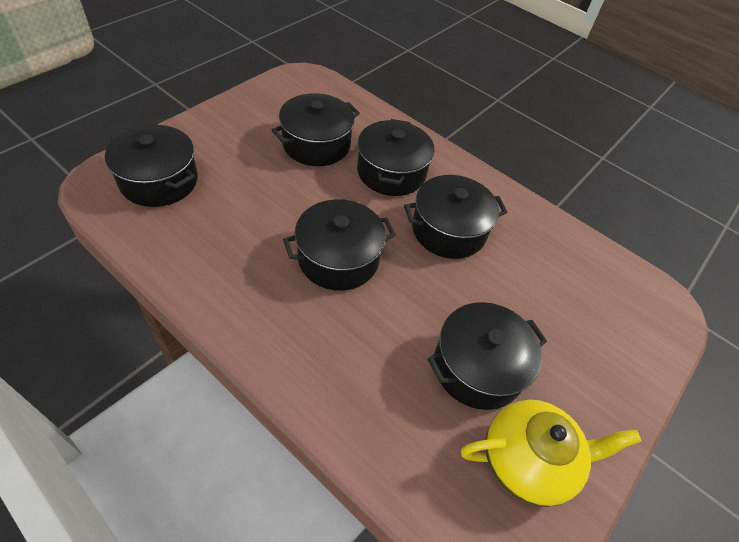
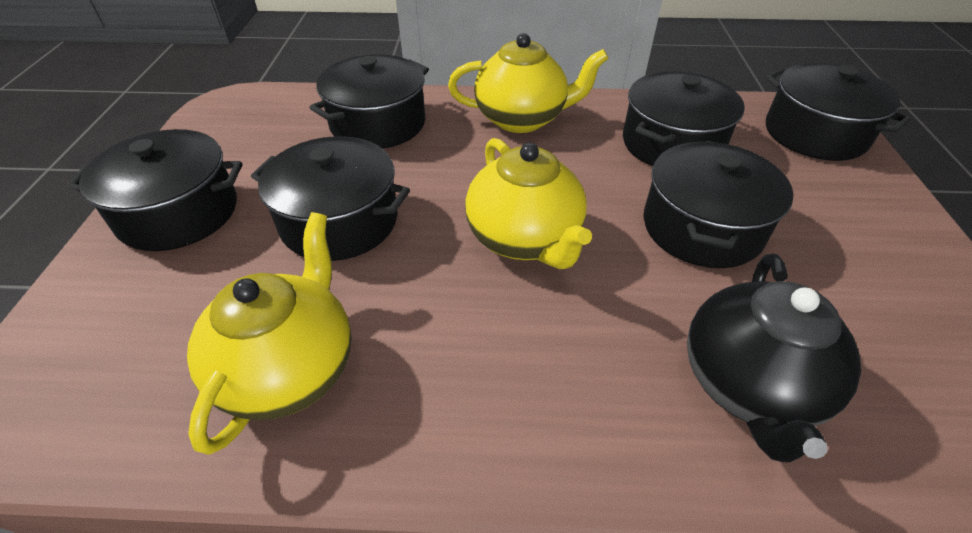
black teapot: 0 -> 1
yellow teapot: 1 -> 3

